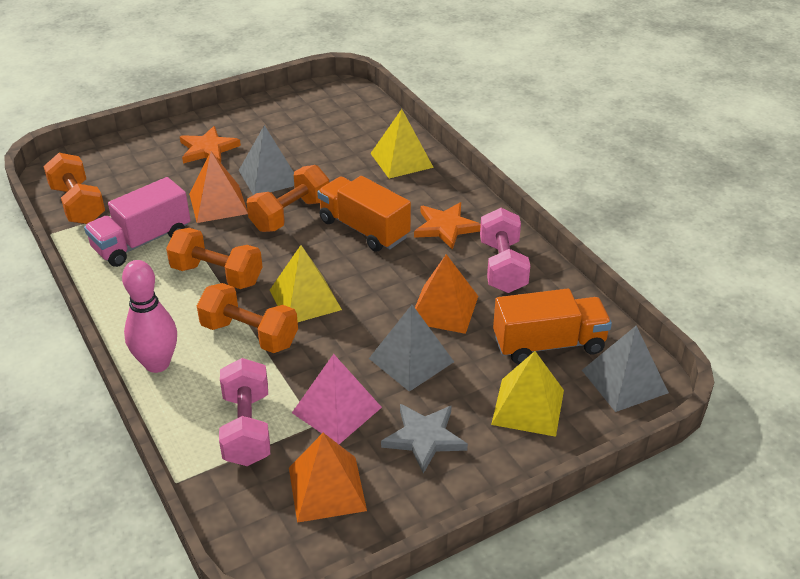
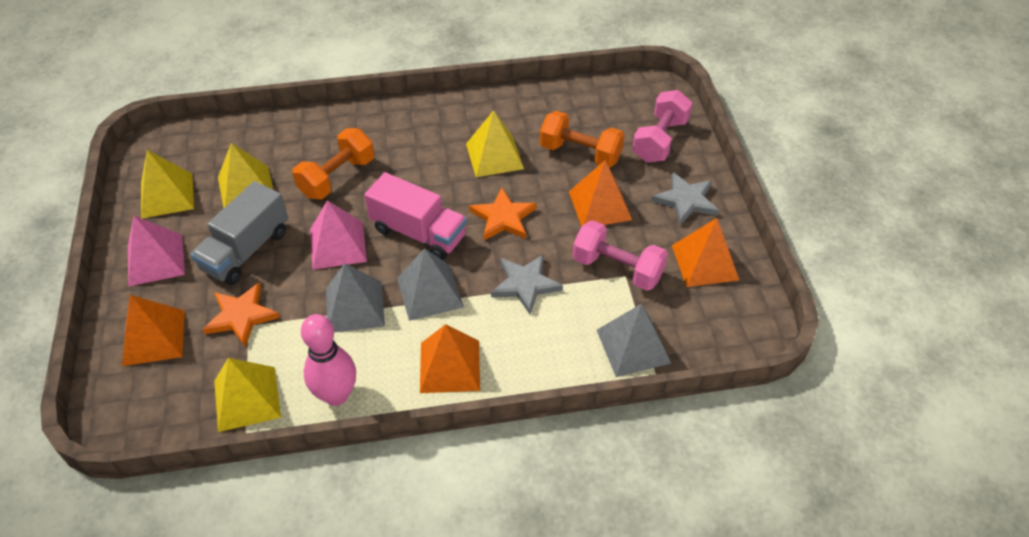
grey star: 1 -> 2
grey truck: 0 -> 1
orange dumbbell: 4 -> 2
orange pyramid: 3 -> 4
orange truck: 2 -> 0
pink pyramid: 1 -> 2
yellow pyramid: 3 -> 4

